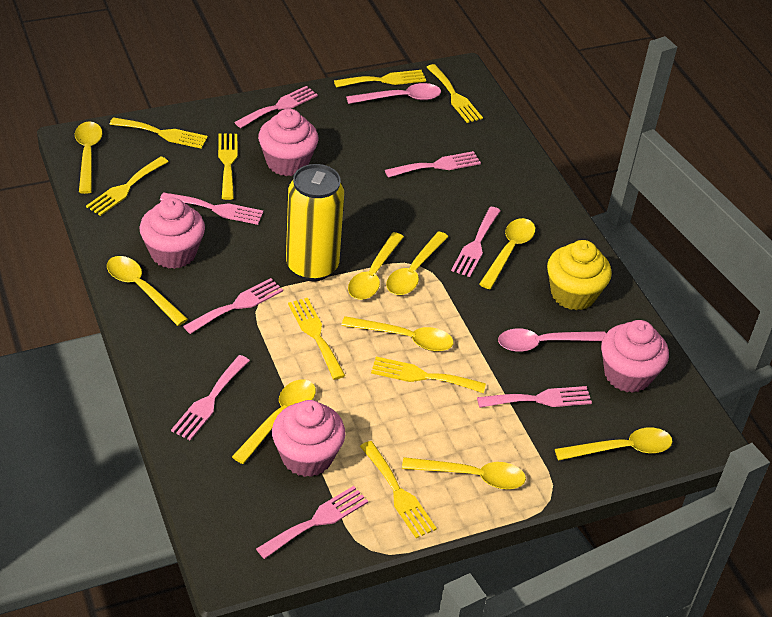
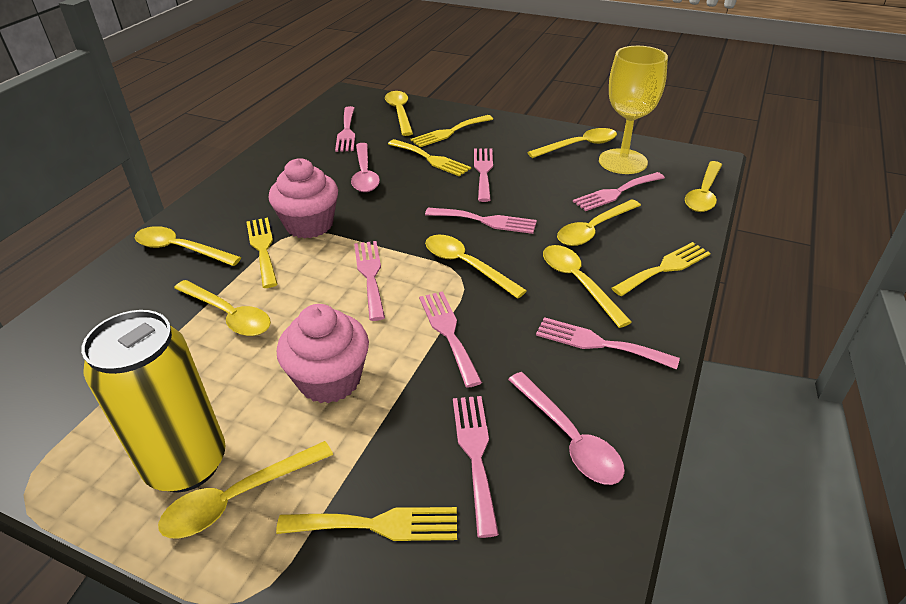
pink cupcake: 4 -> 2
yellow cupcake: 1 -> 0
yellow fork: 8 -> 5
yellow goblet: 0 -> 1

